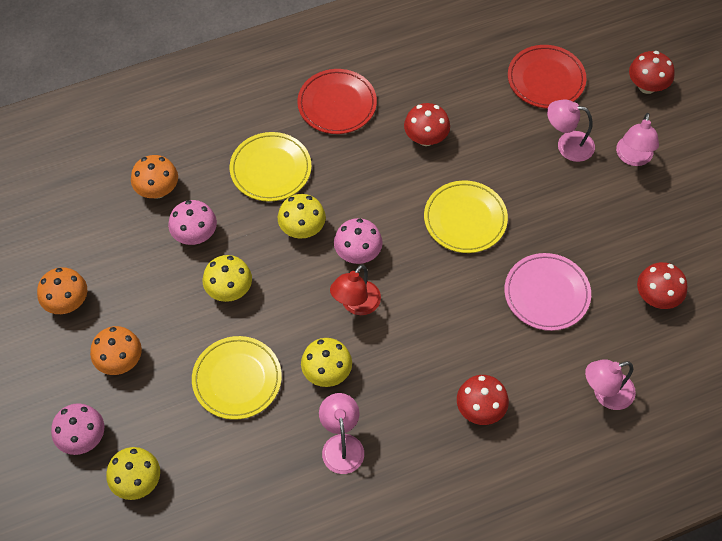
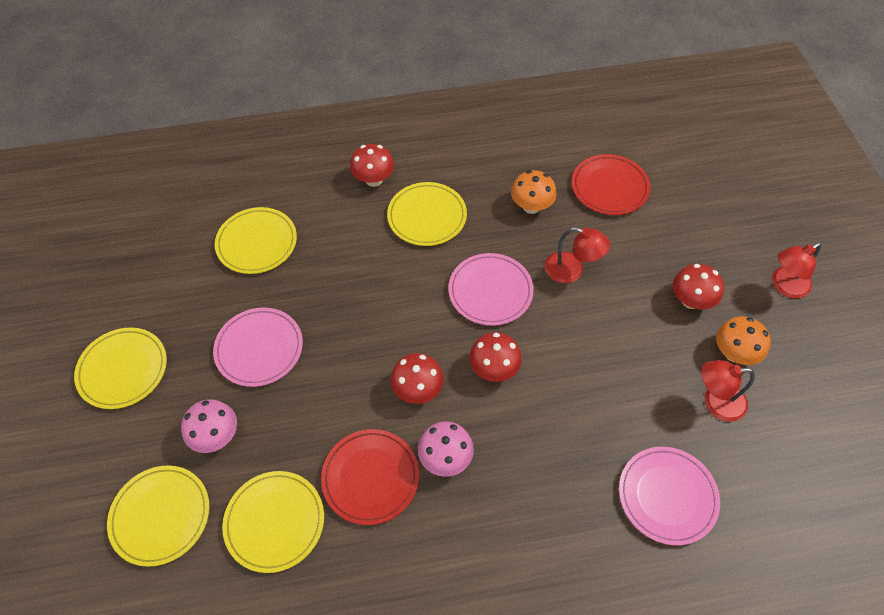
orange mushroom: 3 -> 2
pink lamp: 4 -> 0
pink mushroom: 3 -> 2
pink plate: 1 -> 3
red lamp: 1 -> 3
yellow mushroom: 4 -> 0
yellow plate: 3 -> 5

